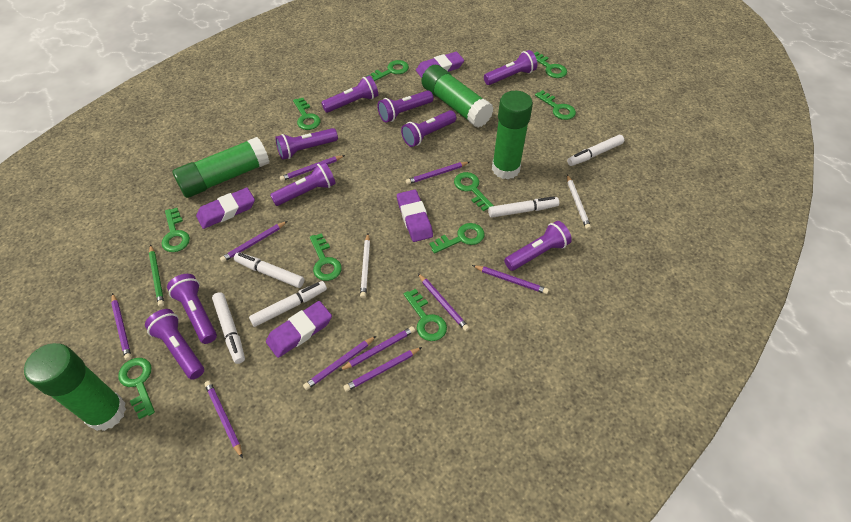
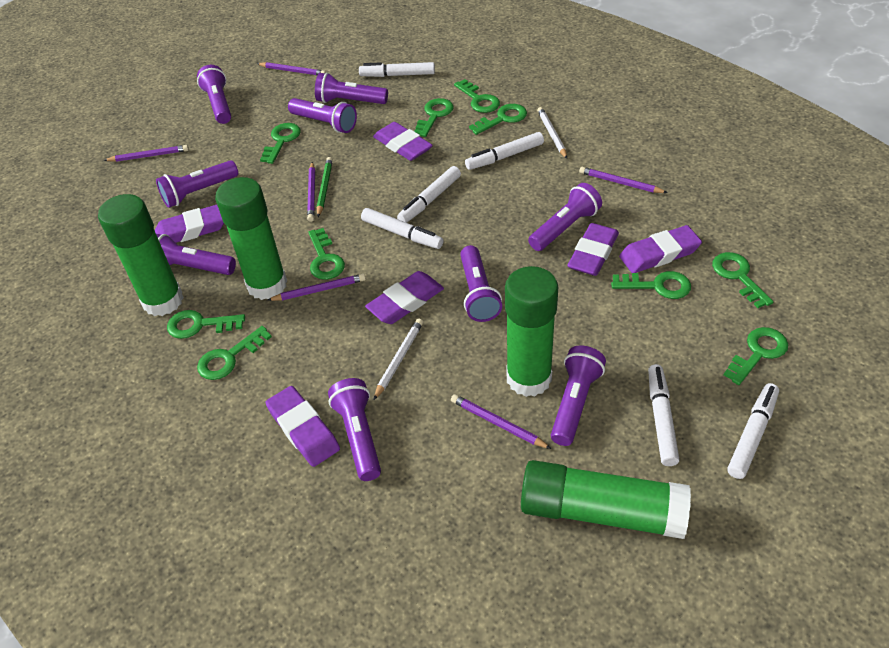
purple eraser: 4 -> 6
purple pencil: 10 -> 6
white marker: 5 -> 6

